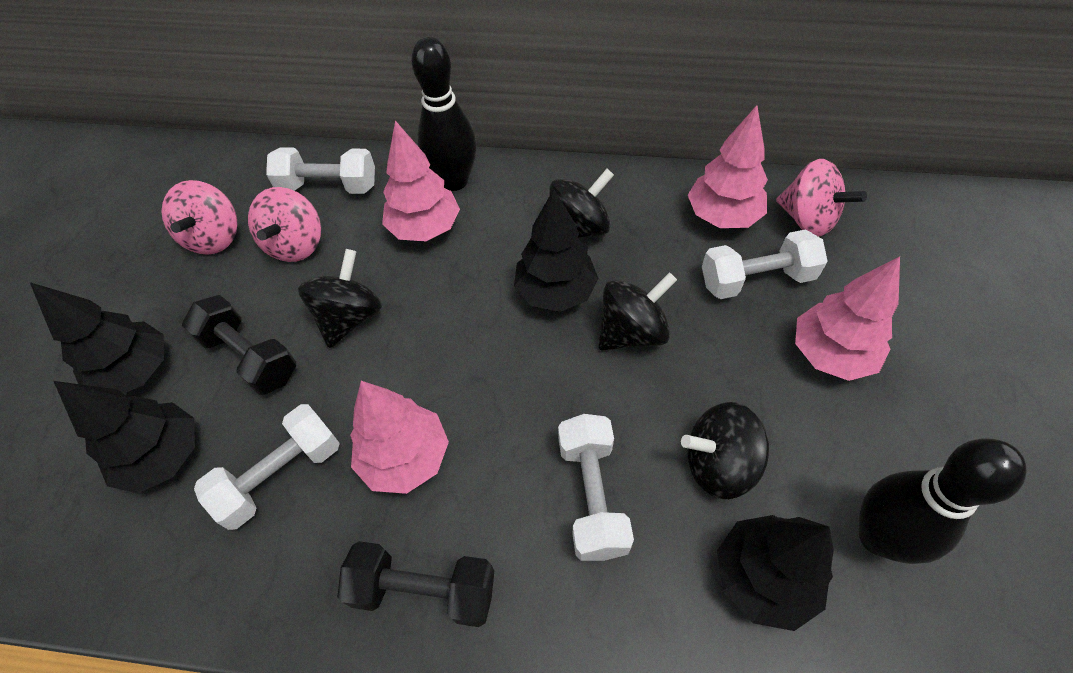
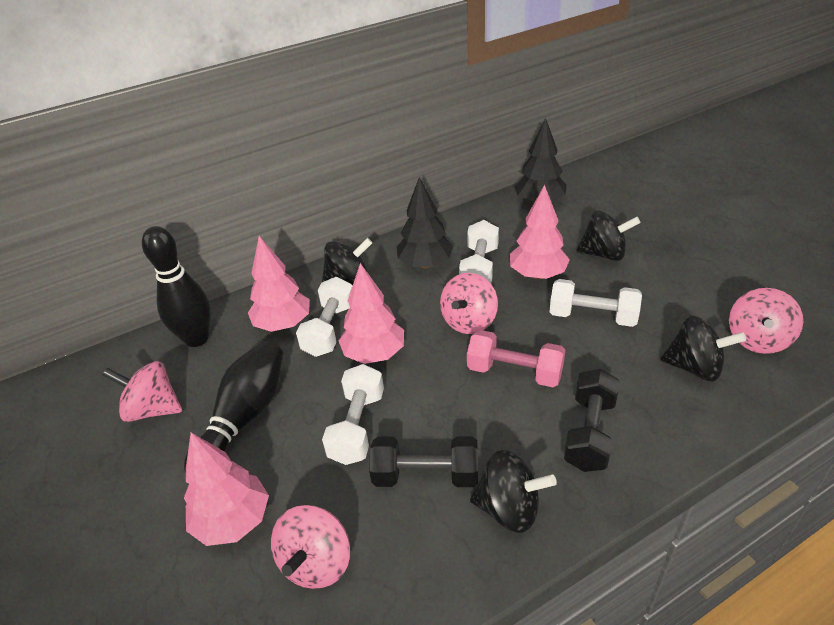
black tree: 4 -> 2
pink dumbbell: 0 -> 1
pink spinning top: 3 -> 4

